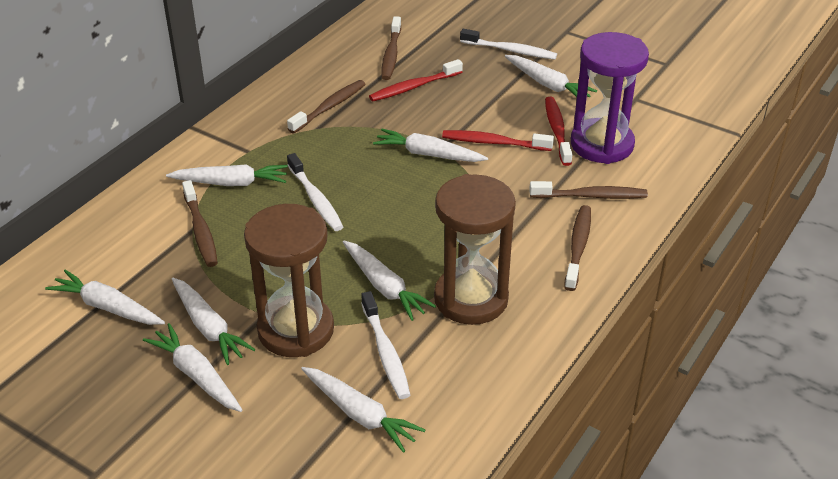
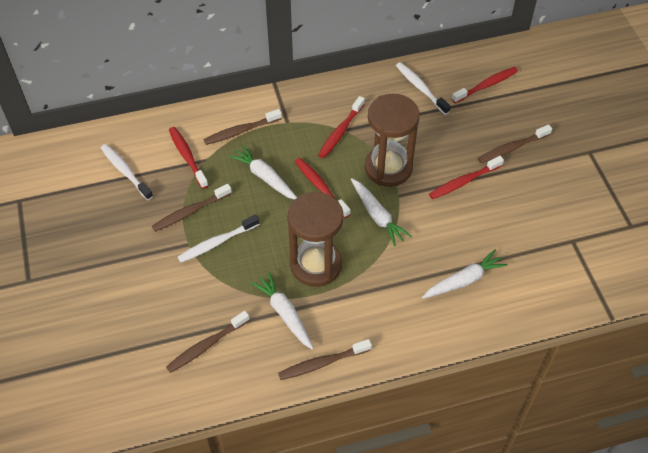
purple hourglass: 1 -> 0
red toothbrush: 3 -> 5
white carrot: 8 -> 4

